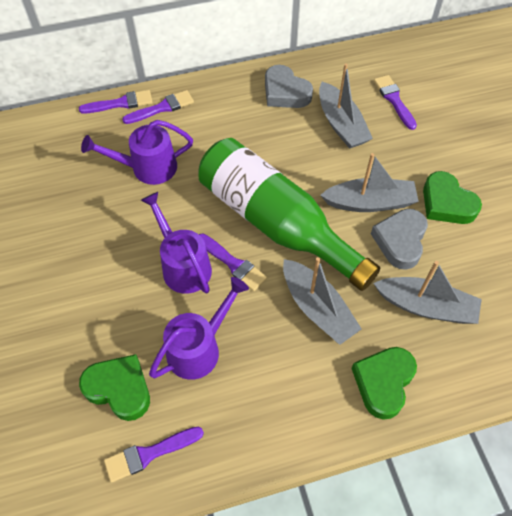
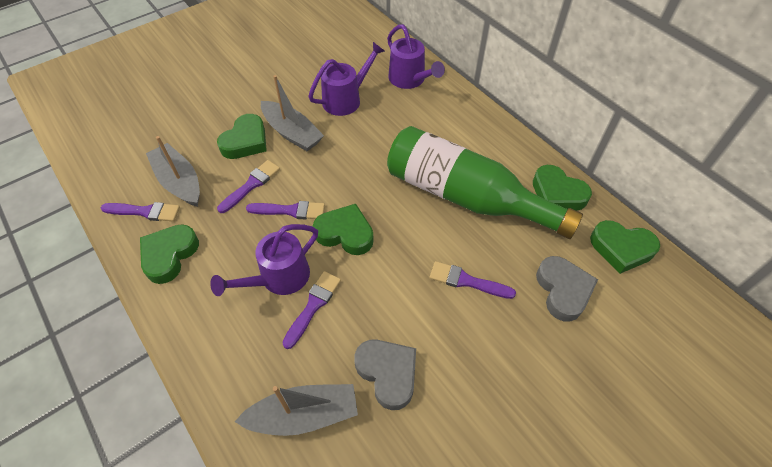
green heart: 3 -> 5
grey boat: 4 -> 3

